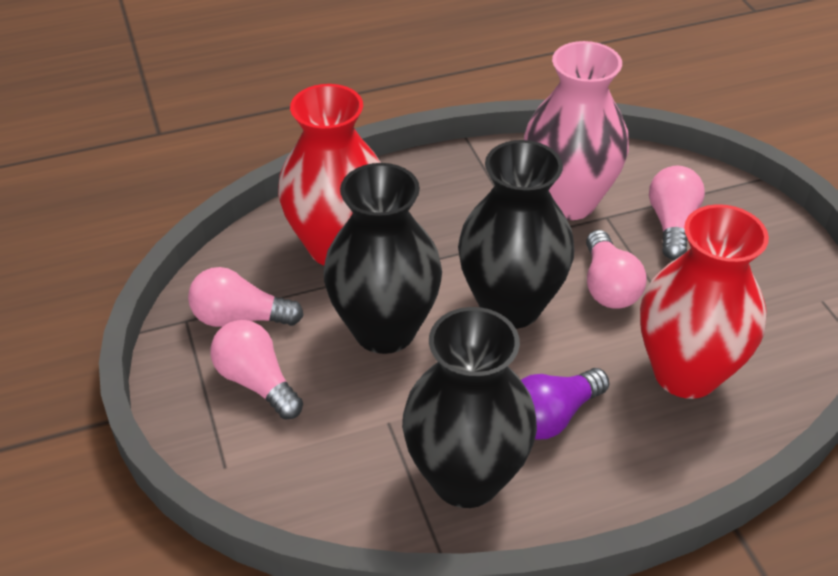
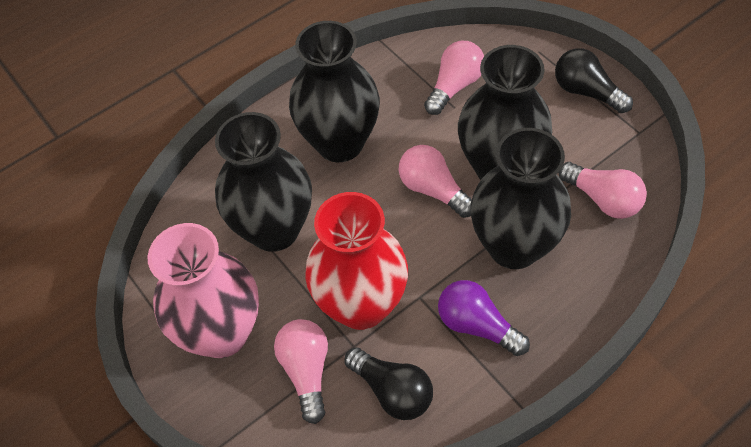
black light bulb: 0 -> 2
black vase: 3 -> 4
red vase: 2 -> 1

